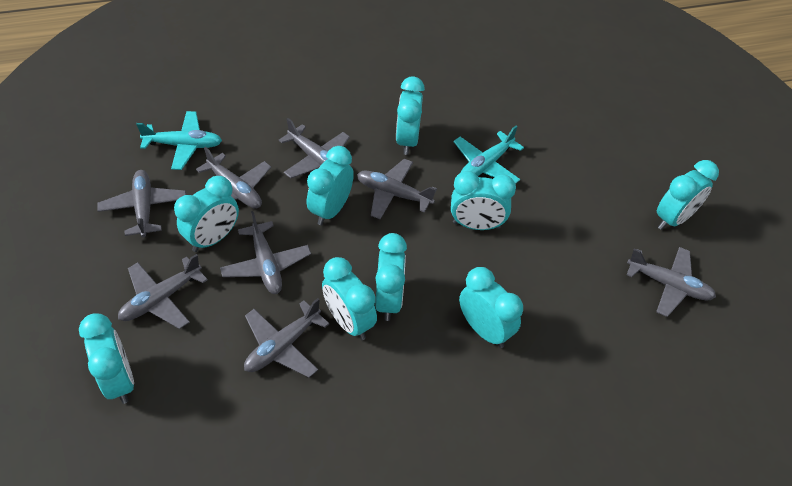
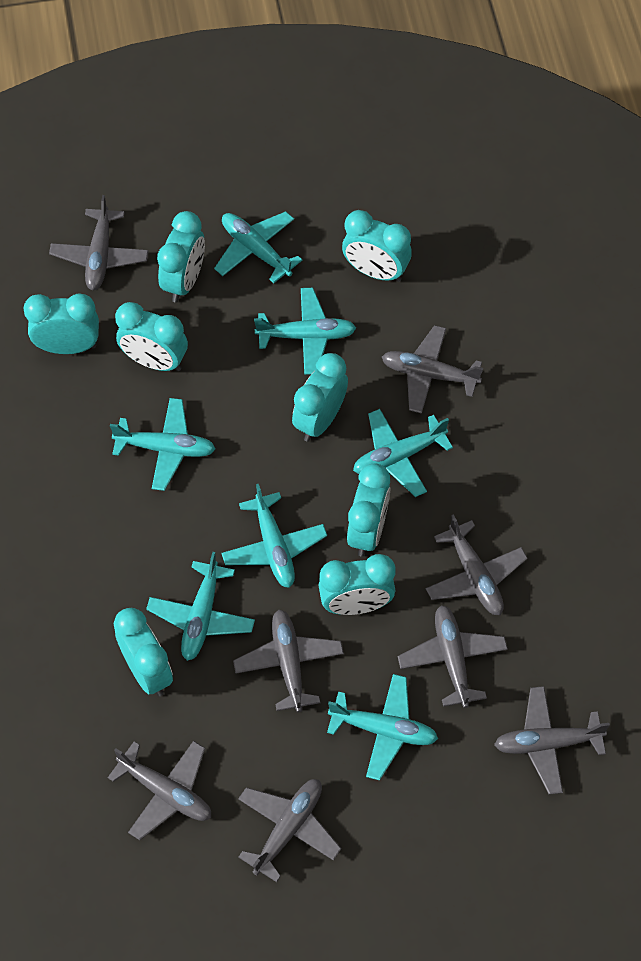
turquoise clock: 9 -> 8
turquoise plane: 2 -> 7

